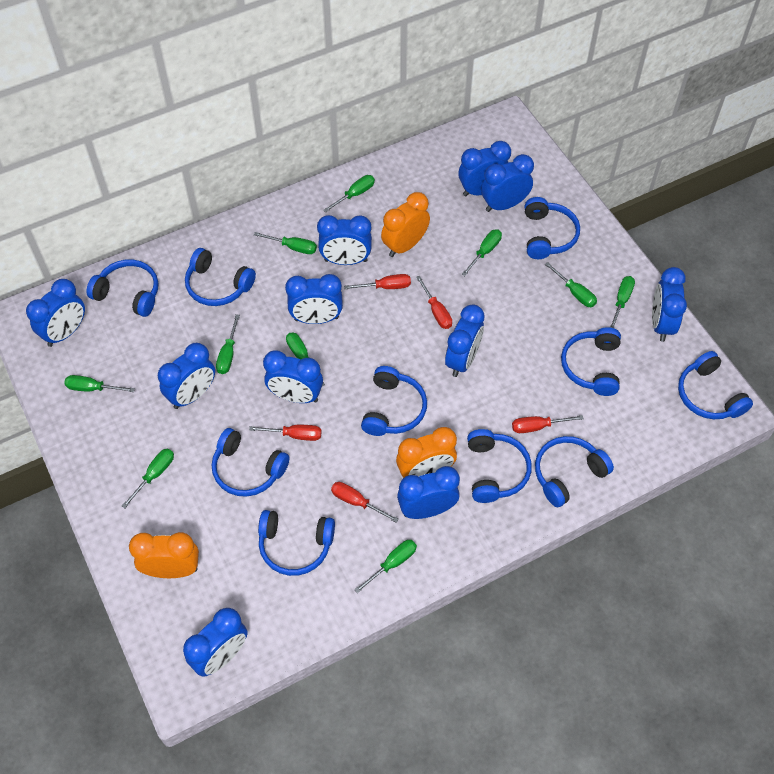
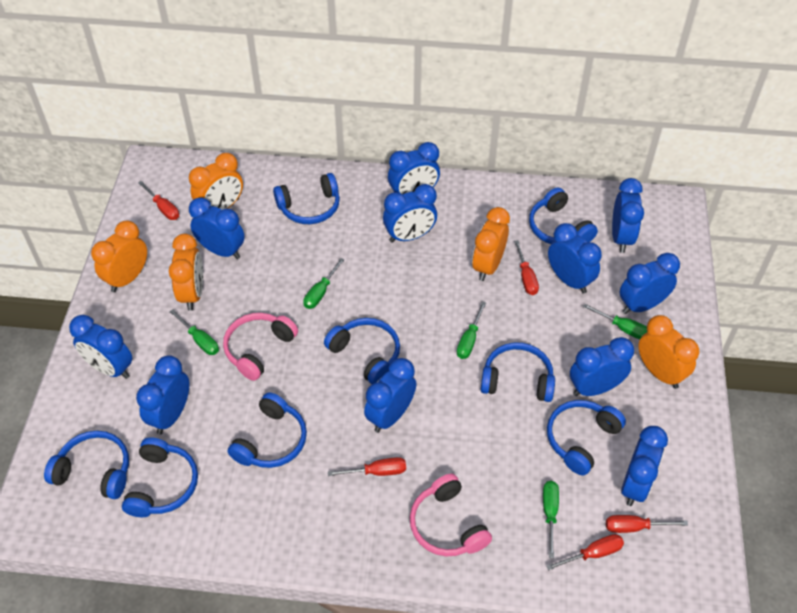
blue headphones: 10 -> 8
green screwdriver: 10 -> 5
orange clock: 3 -> 5
pink headphones: 0 -> 2

